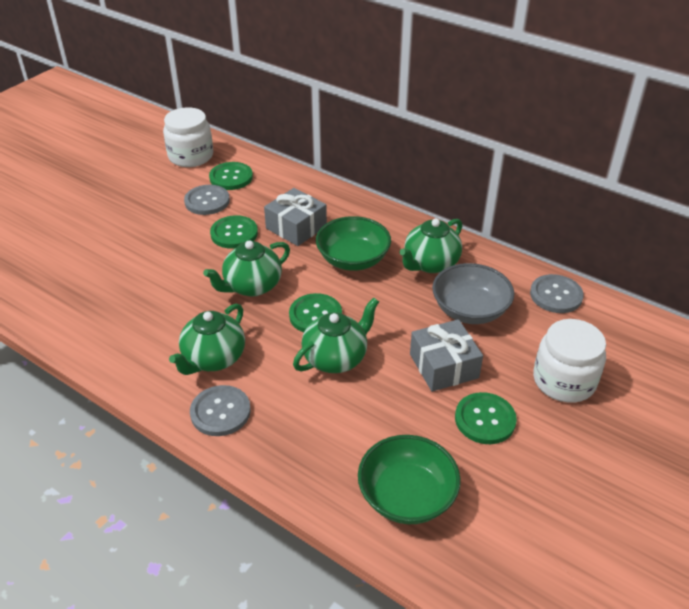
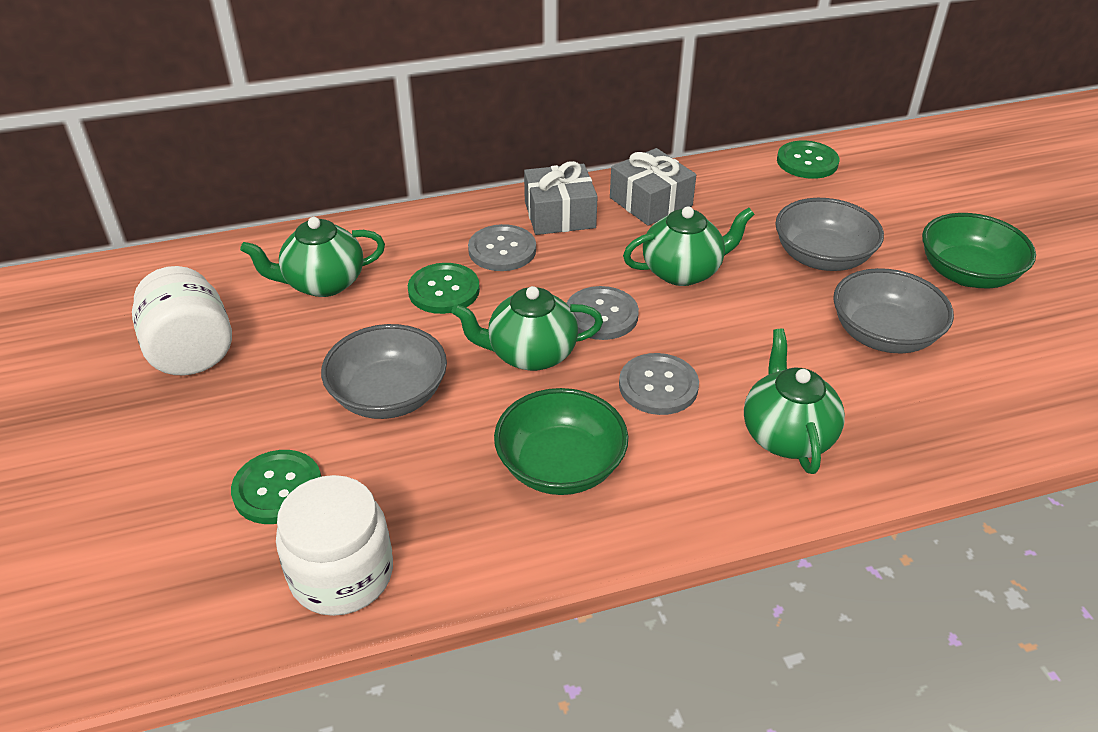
green button: 4 -> 3
grey bowl: 1 -> 3

